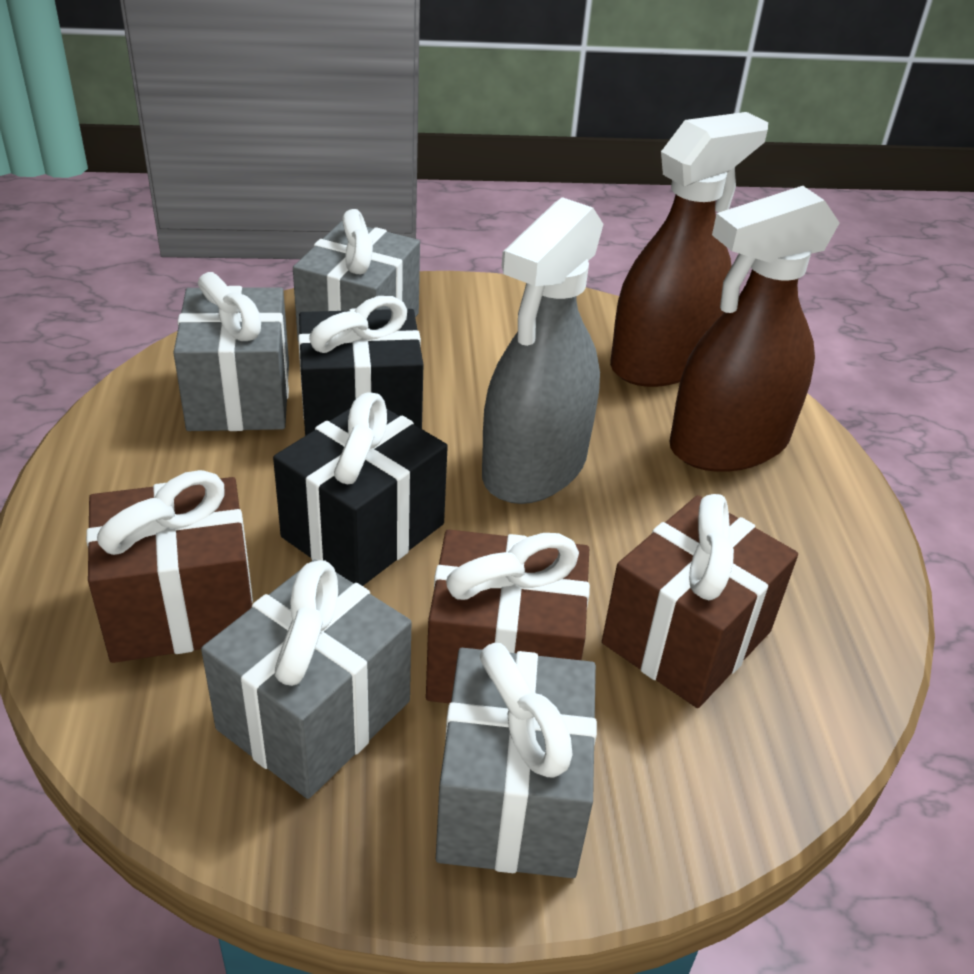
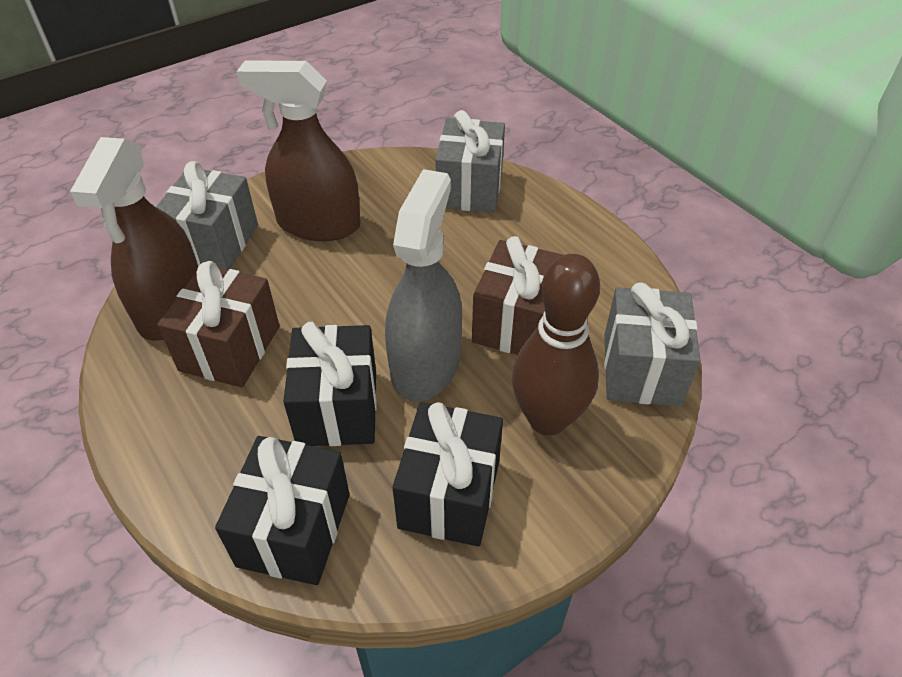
black gift: 2 -> 3
brown bowling pin: 0 -> 1
brown gift: 3 -> 2
grey gift: 4 -> 3

